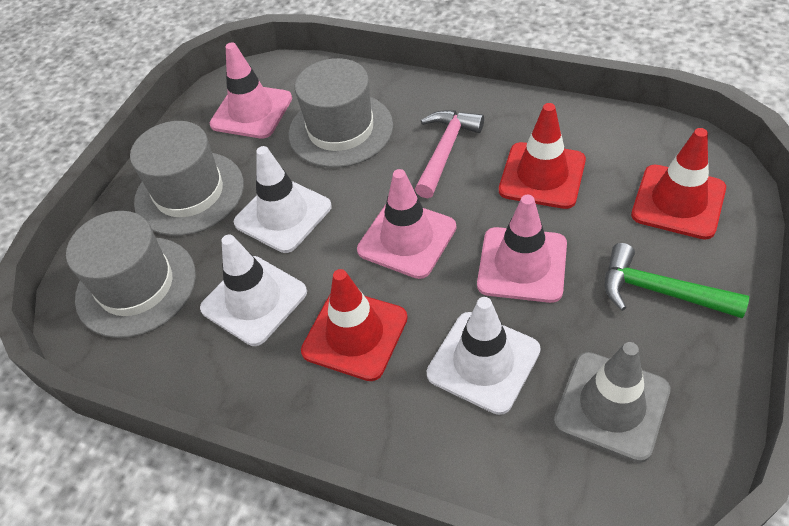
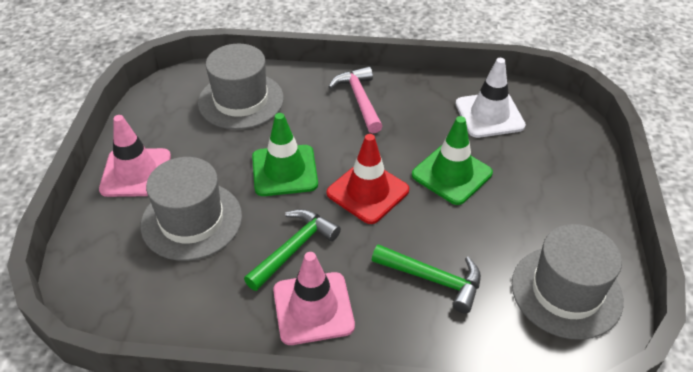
green hammer: 1 -> 2
green traffic cone: 0 -> 2
grey traffic cone: 1 -> 0
pink traffic cone: 3 -> 2
red traffic cone: 3 -> 1
white traffic cone: 3 -> 1

